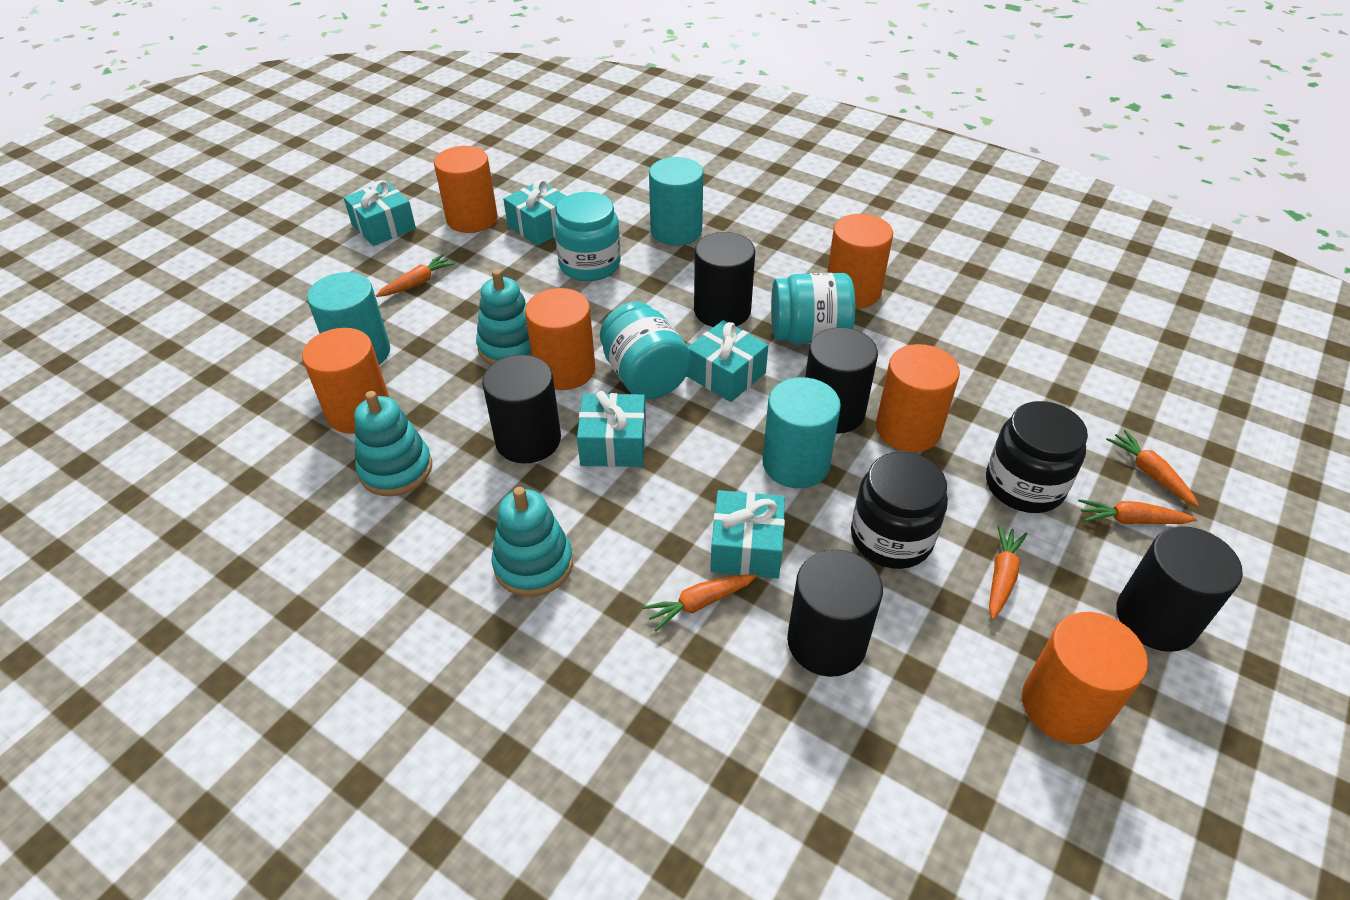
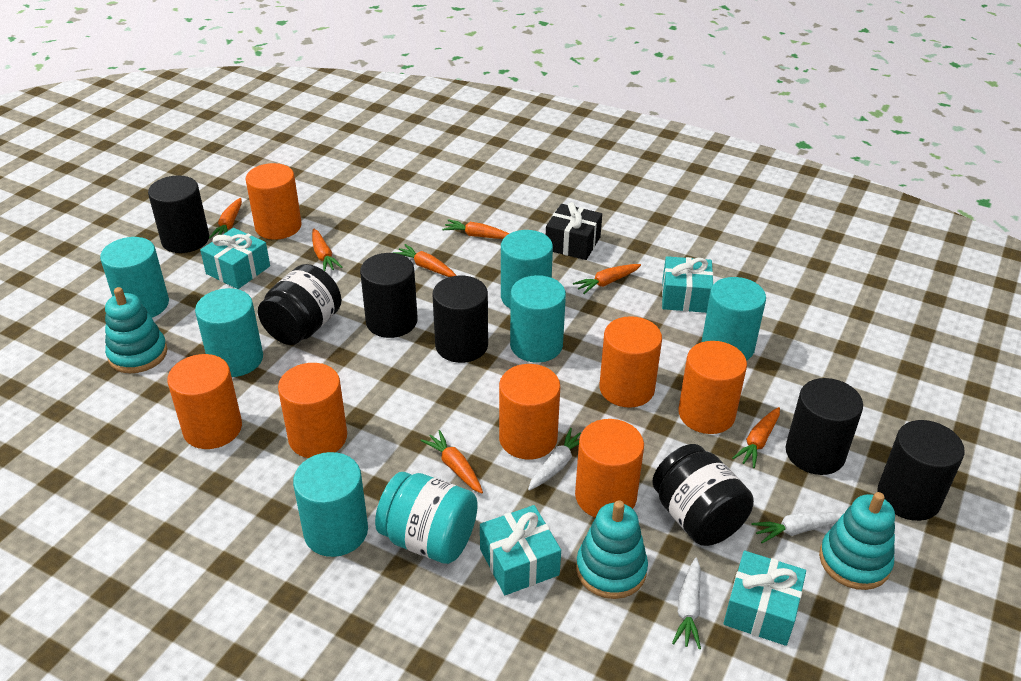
black gift: 0 -> 1
orange carrot: 5 -> 7
orange cylinder: 6 -> 7
turquoise cylinder: 3 -> 6
turquoise gift: 5 -> 4
turquoise jar: 3 -> 1
white carrot: 0 -> 3

